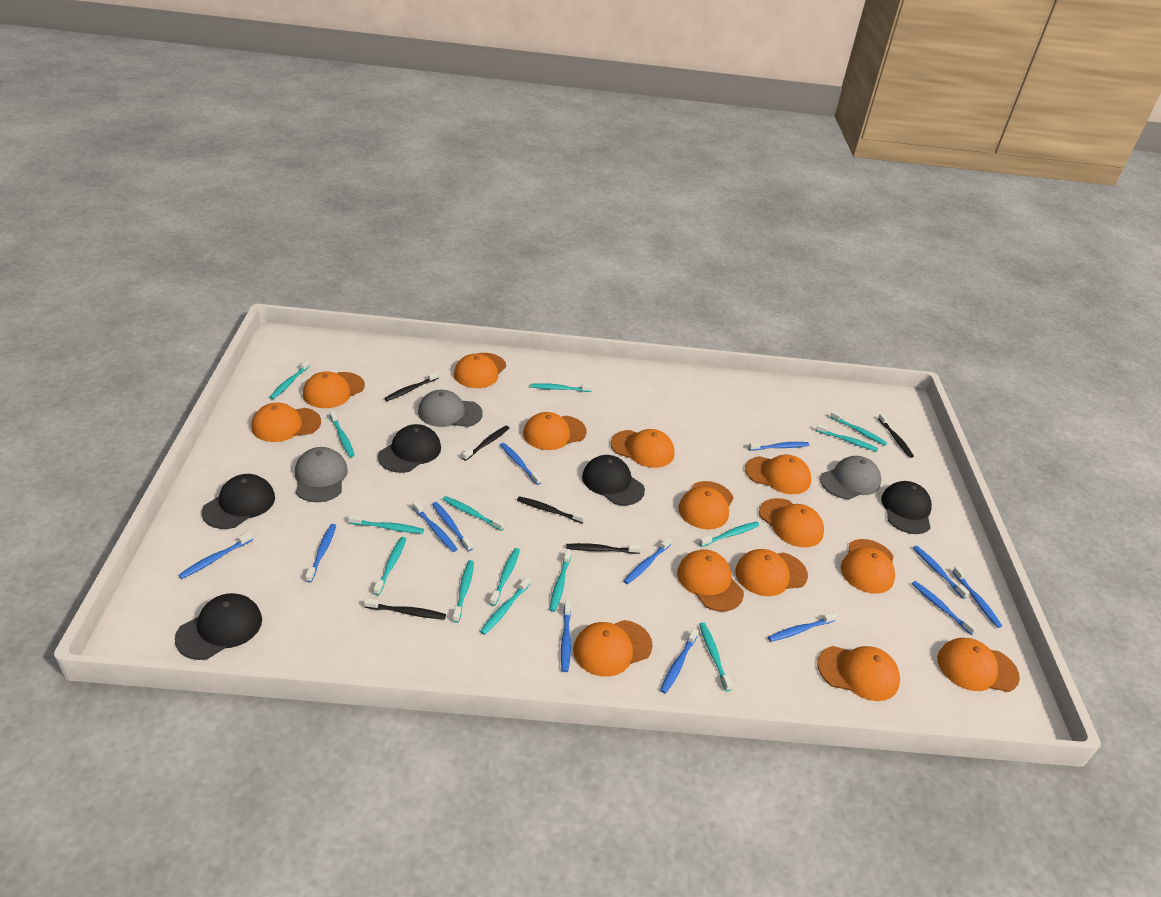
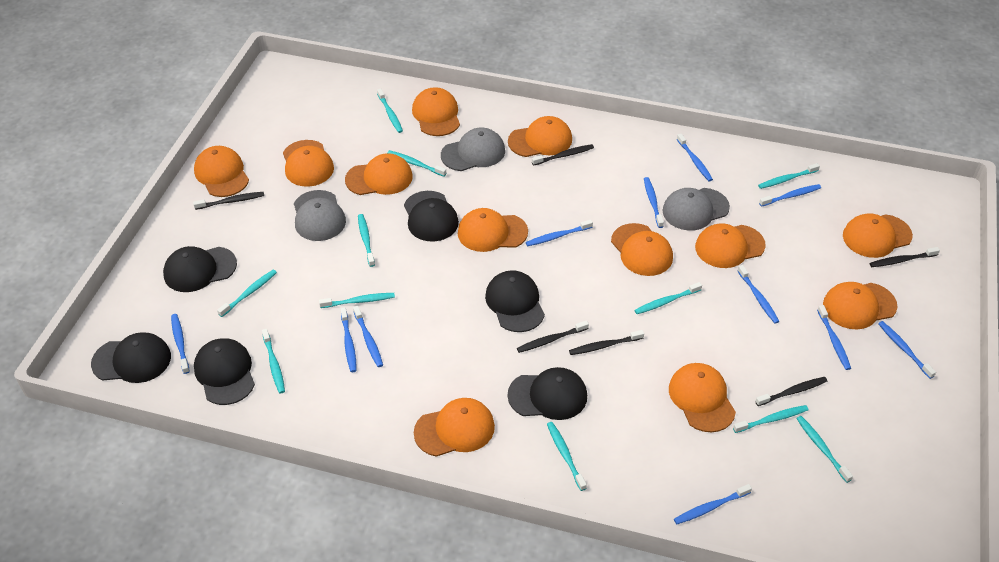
black cap: 5 -> 6
blue toothbrush: 13 -> 11
orange cap: 14 -> 12
turquoise toothbrush: 14 -> 11

